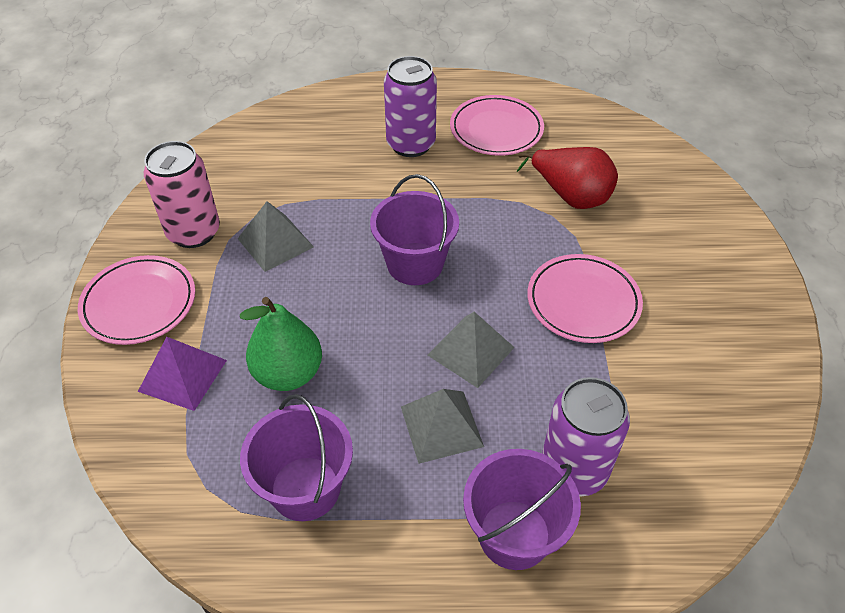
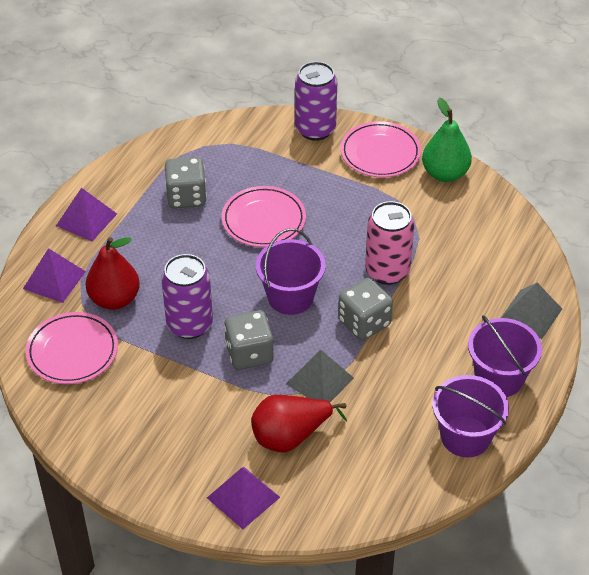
grey dice: 0 -> 3
grey pyramid: 3 -> 2
purple pyramid: 1 -> 3
red pear: 1 -> 2

